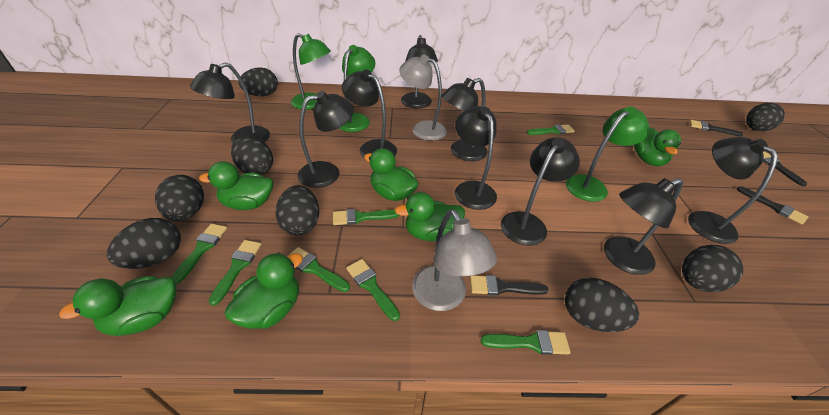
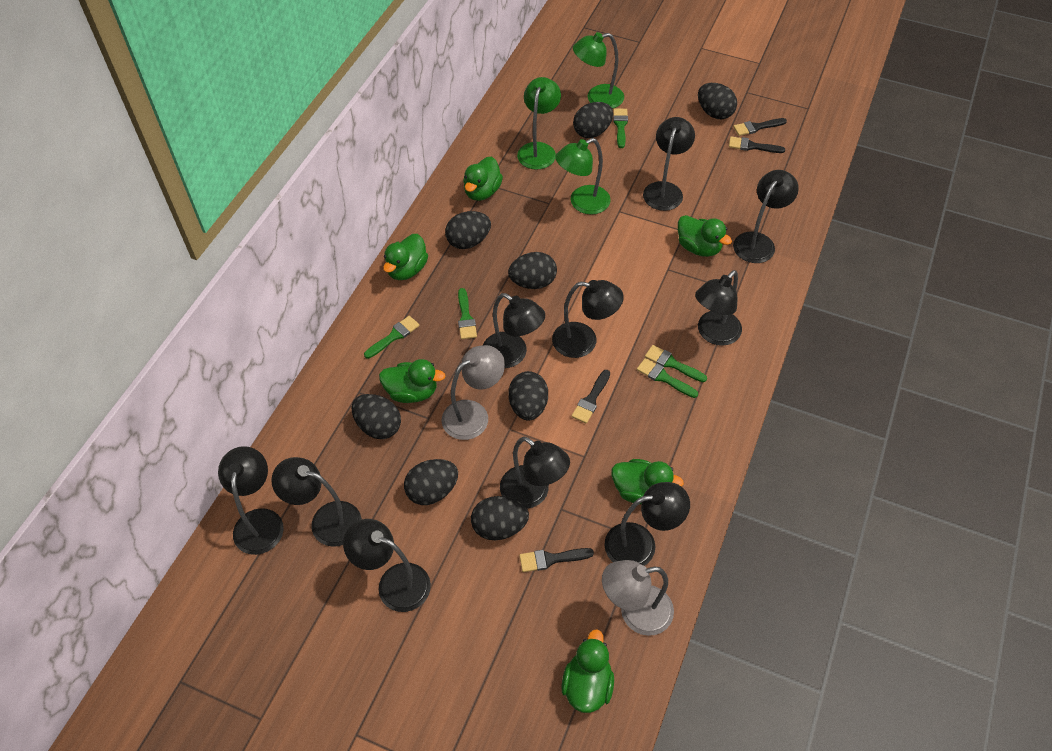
black lamp: 9 -> 10
green brush: 7 -> 5

